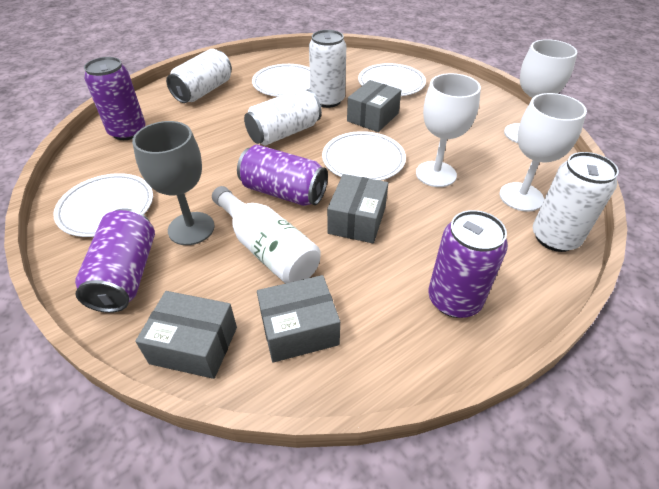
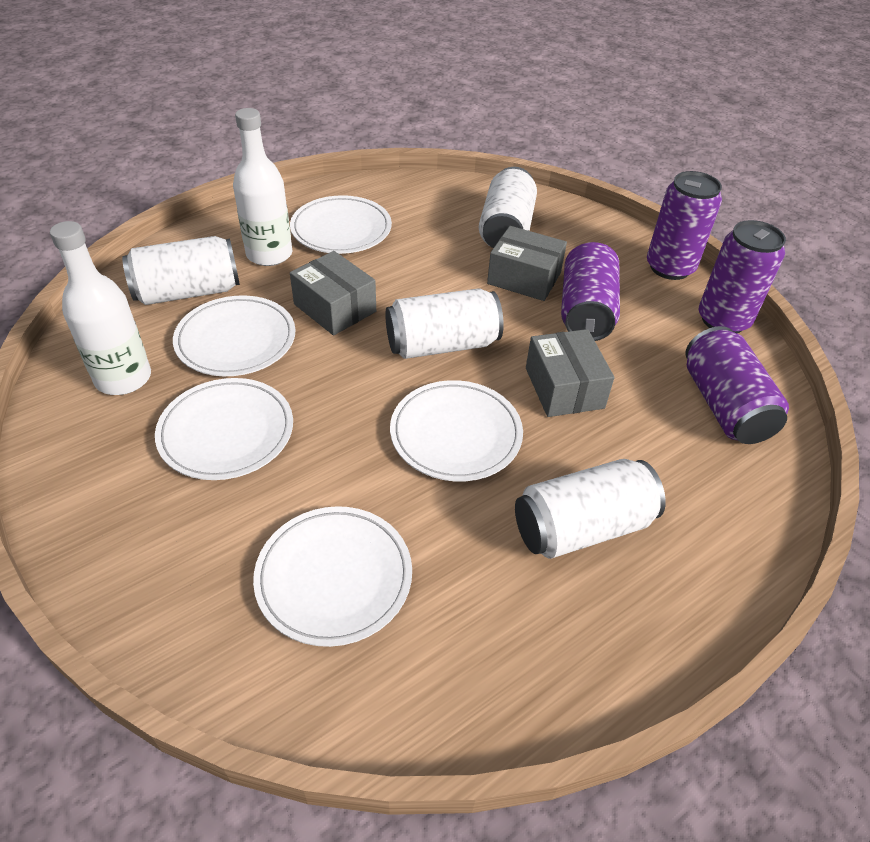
grey box: 4 -> 3
grey goblet: 1 -> 0
white bottle: 1 -> 2
white goblet: 3 -> 0
white plate: 4 -> 5

